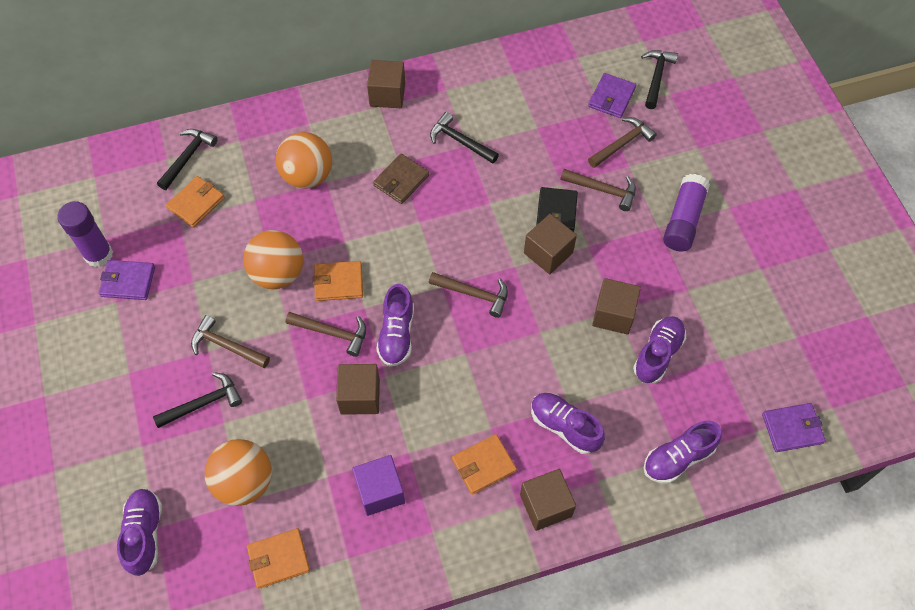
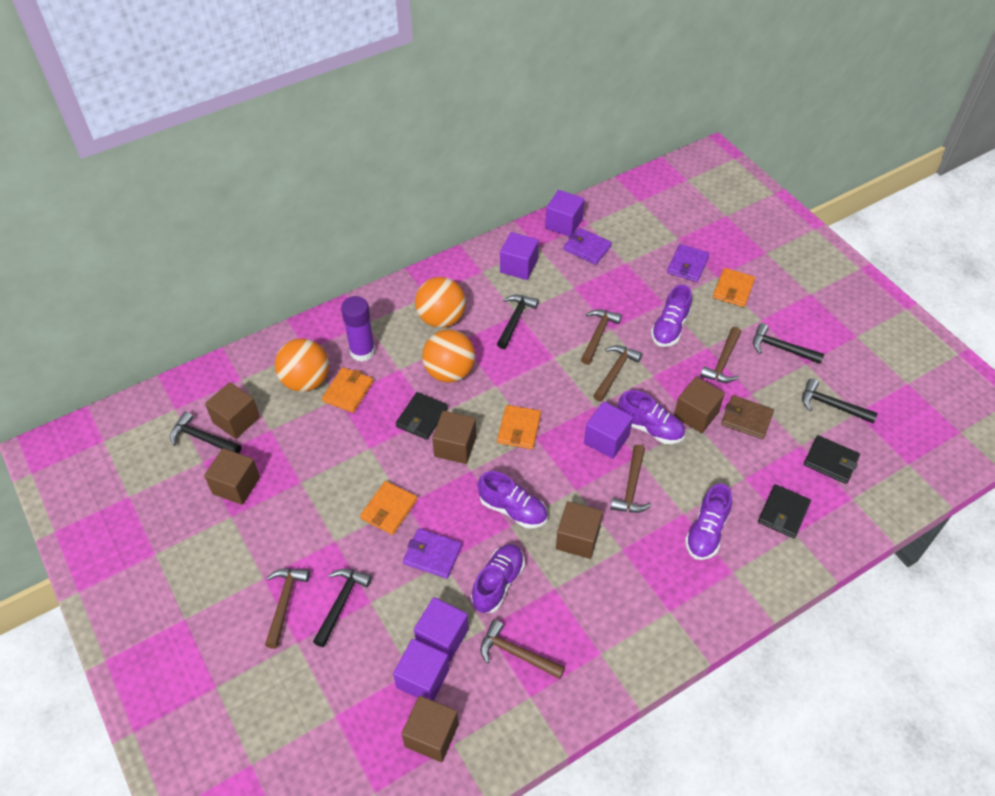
black hammer: 4 -> 5
black wallet: 1 -> 3
brown cube: 5 -> 6
brown hammer: 5 -> 6
purple cube: 1 -> 5
purple glue stick: 2 -> 1

